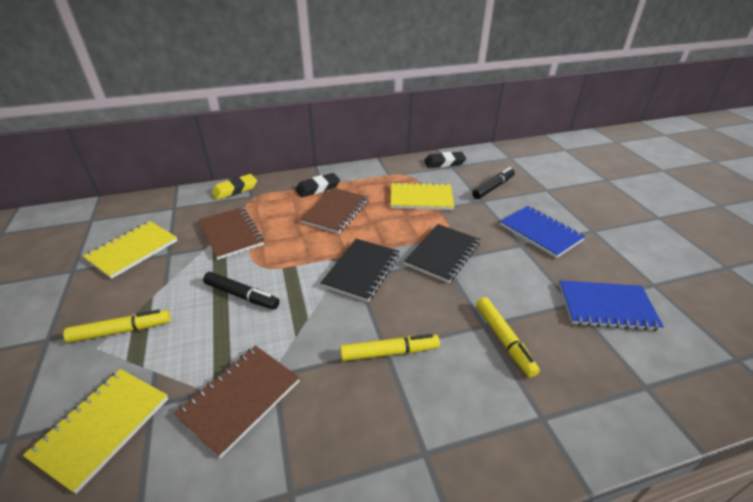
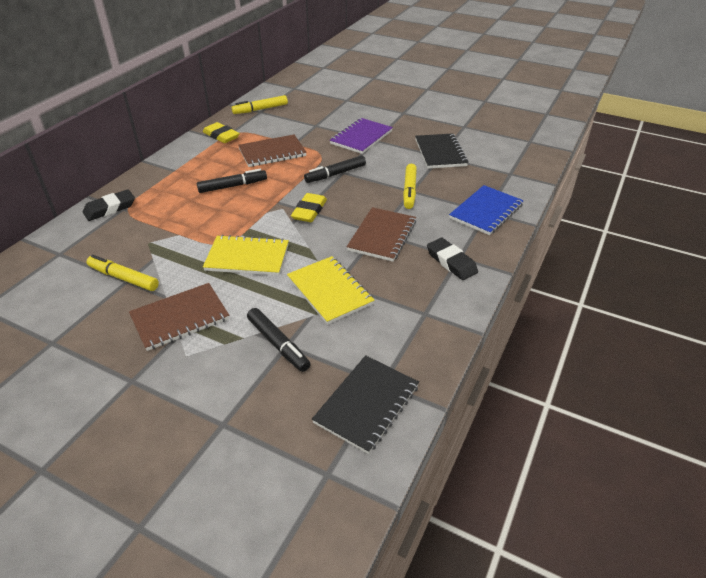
black marker: 2 -> 3
blue notebook: 2 -> 1
purple notebook: 0 -> 1
yellow eraser: 1 -> 2
yellow notebook: 3 -> 2

